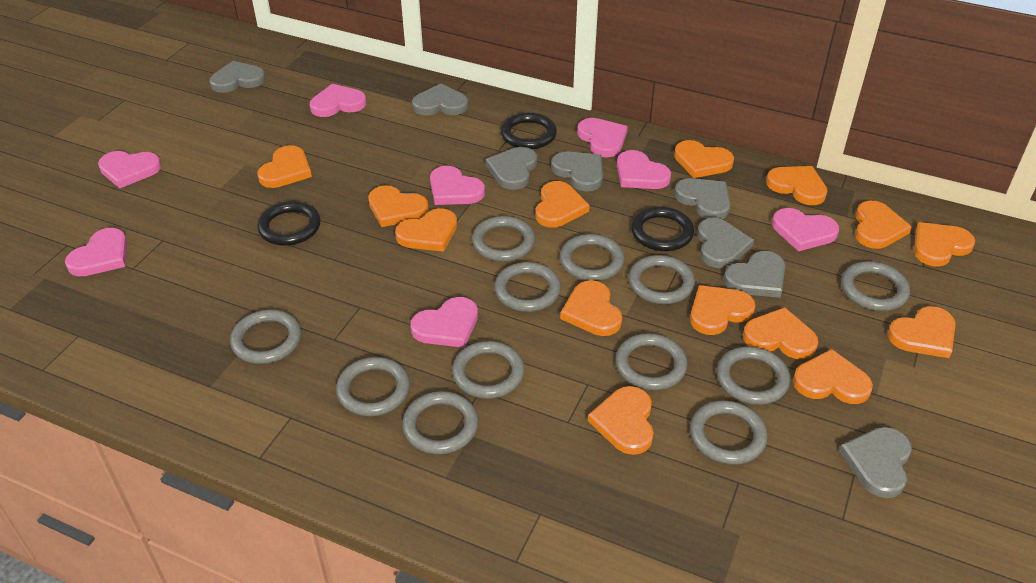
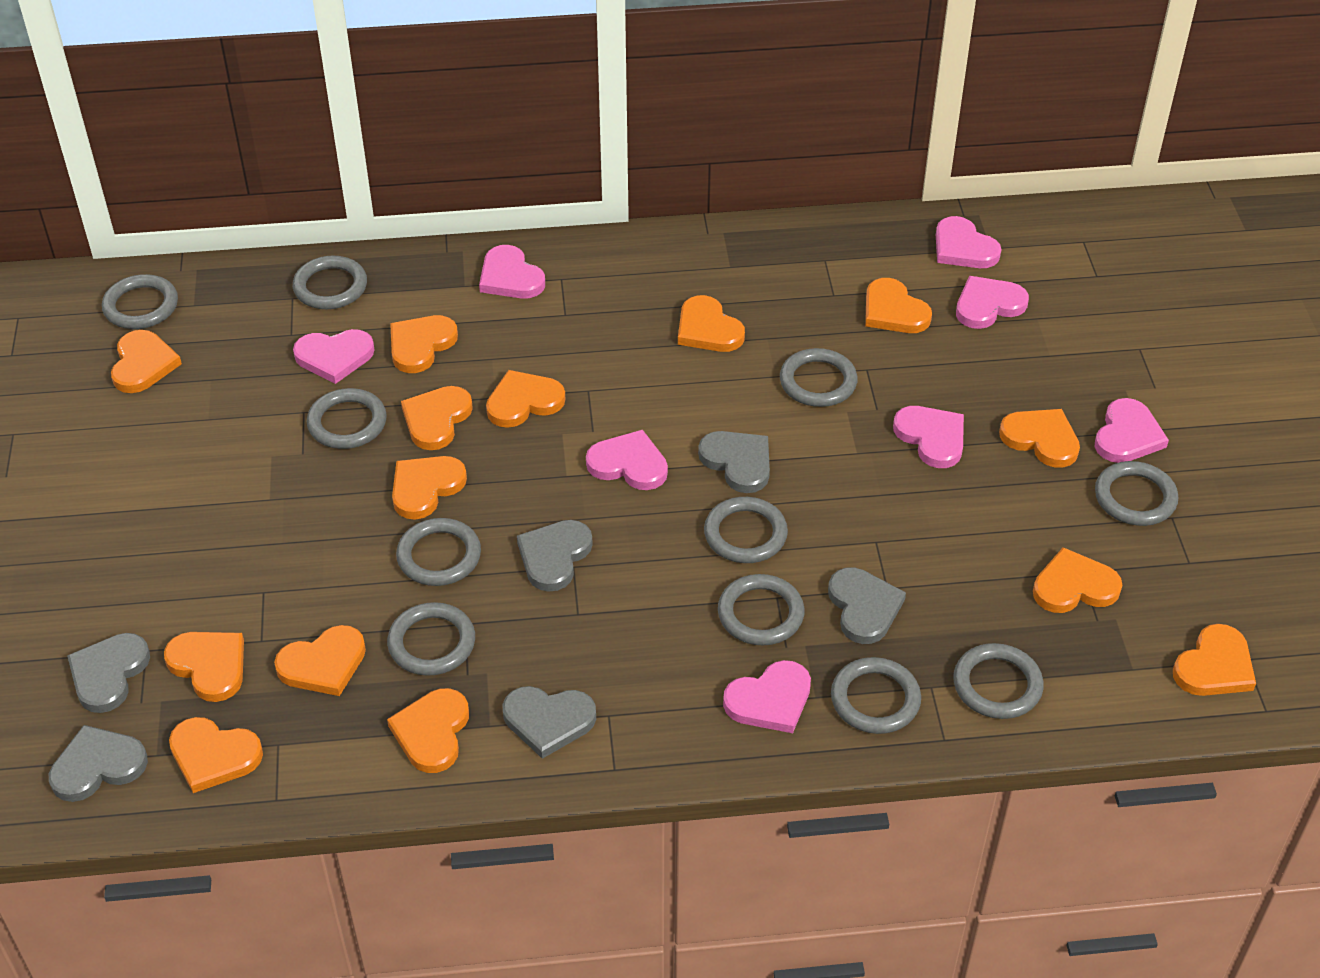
black ring: 3 -> 0
grey heart: 8 -> 6
grey ring: 12 -> 11

